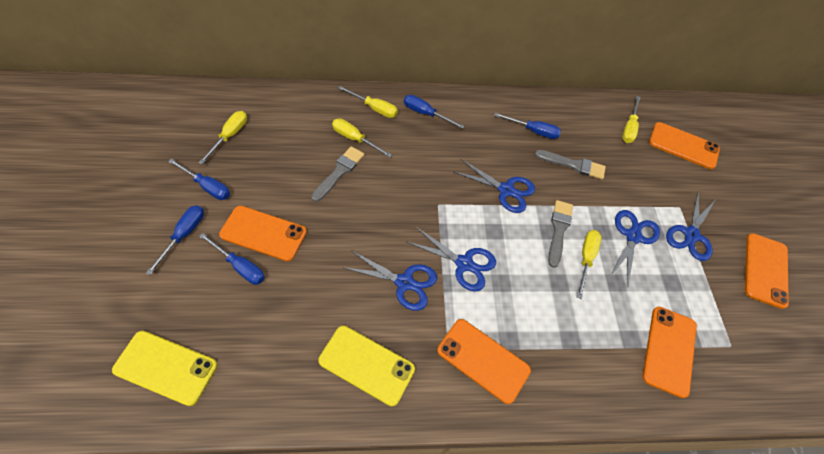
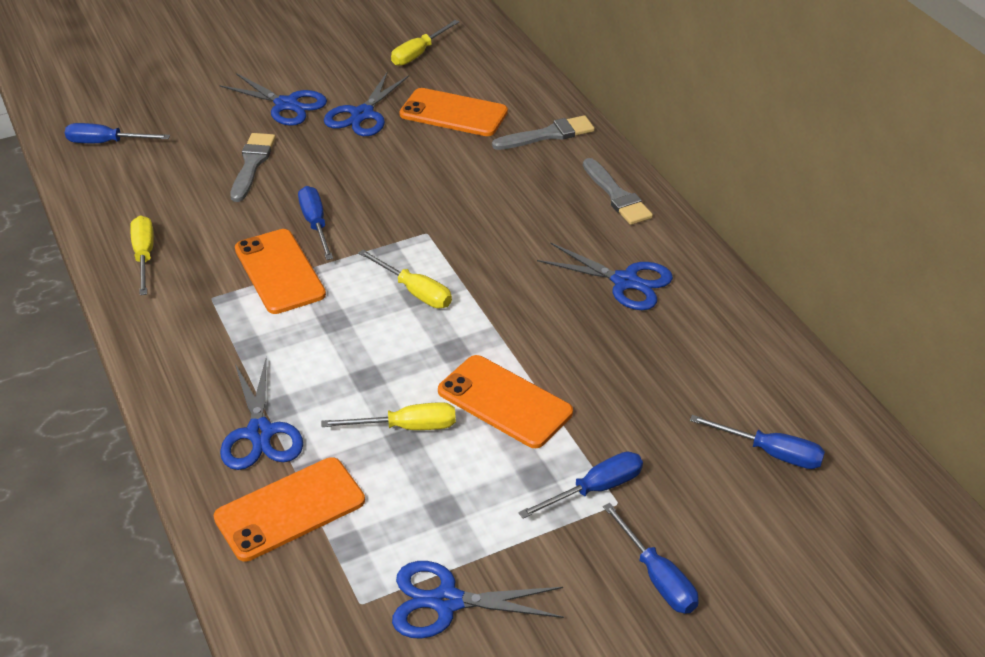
orange phone: 5 -> 4
yellow phone: 2 -> 0
yellow screwdriver: 5 -> 4

